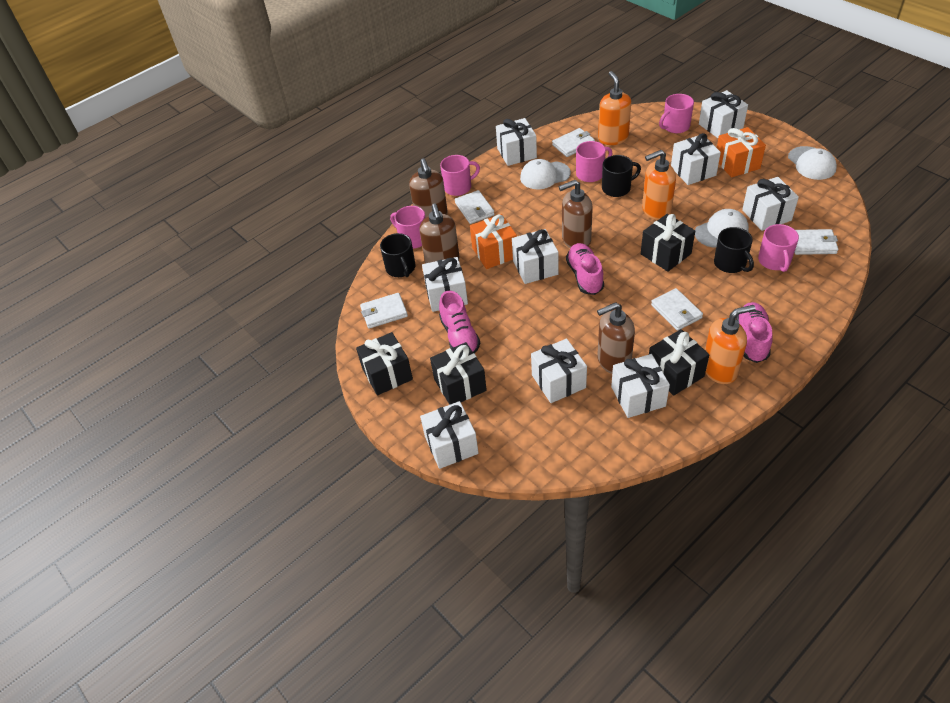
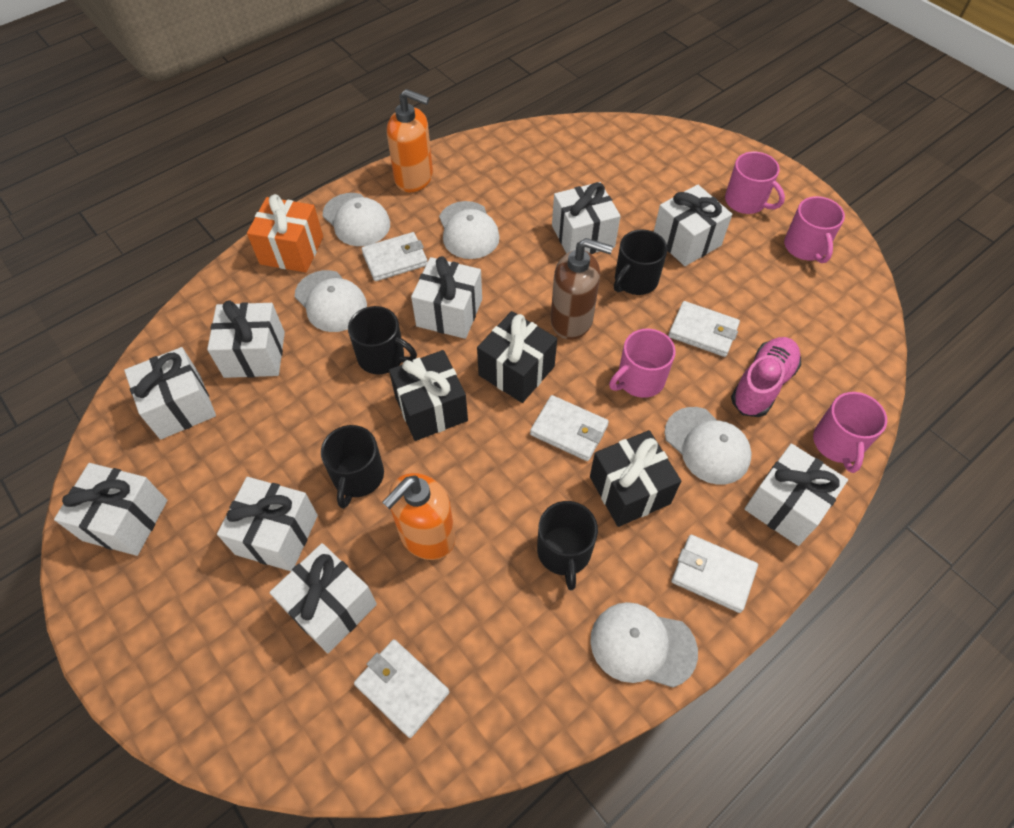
black gift: 4 -> 3
black mug: 3 -> 4
brown soap dispenser: 4 -> 1
orange gift: 2 -> 1
orange soap dispenser: 3 -> 2
pink mug: 5 -> 4
pink shoe: 3 -> 1
white cap: 3 -> 5

